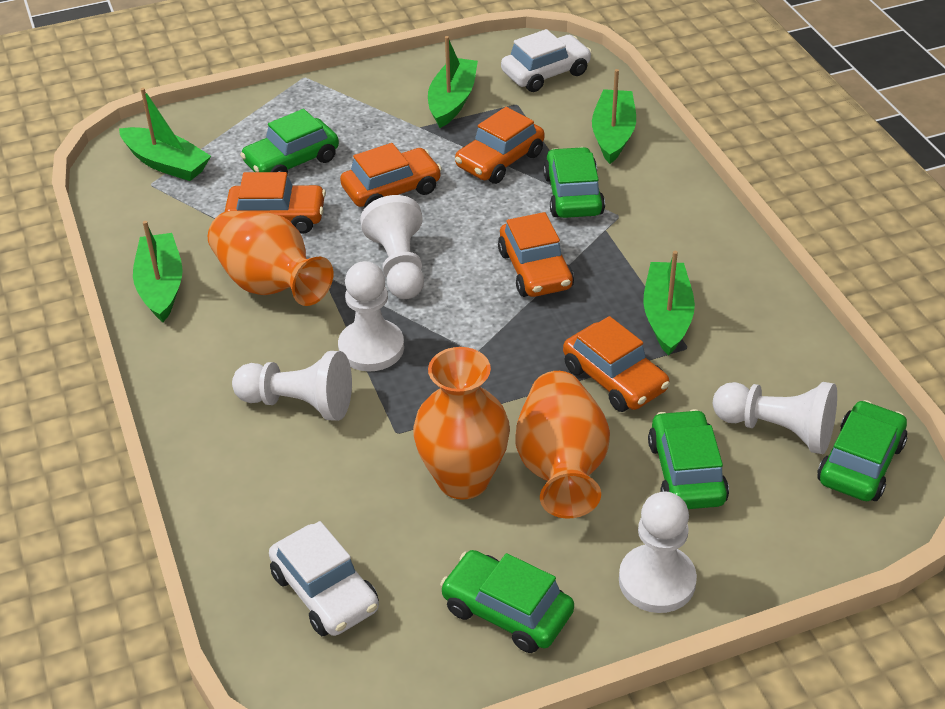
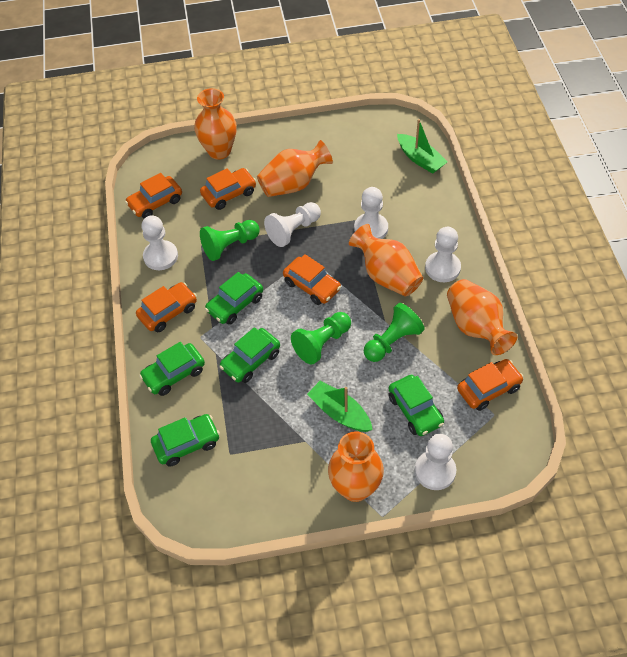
green boat: 5 -> 2
green pawn: 0 -> 3
orange vase: 3 -> 5
white car: 2 -> 0

